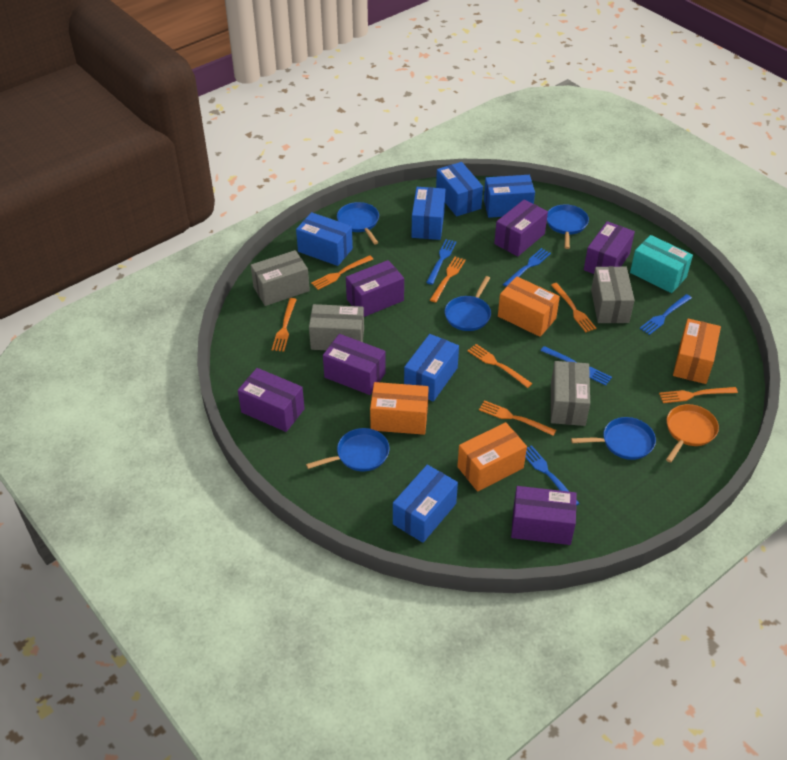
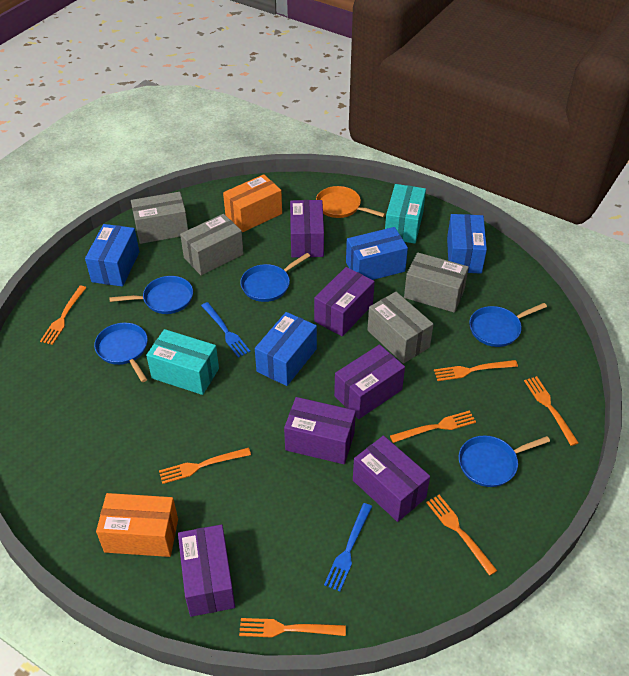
blue box: 6 -> 4
blue fork: 5 -> 2
orange box: 4 -> 2
turquoise box: 1 -> 2

